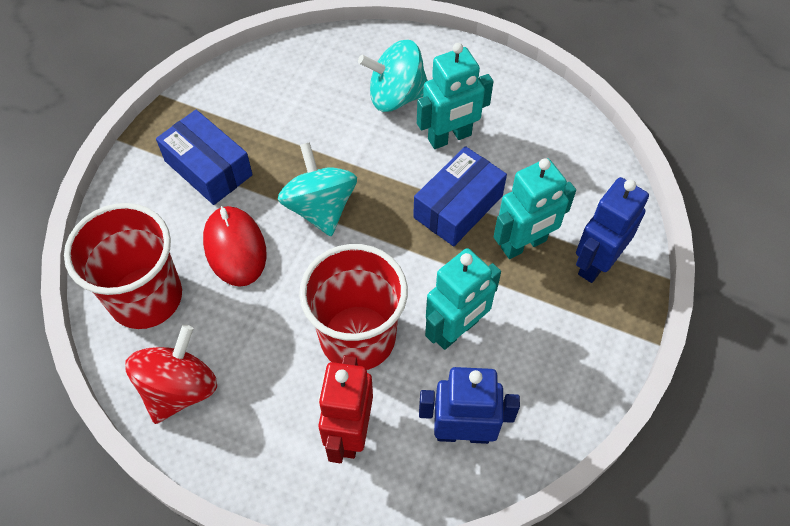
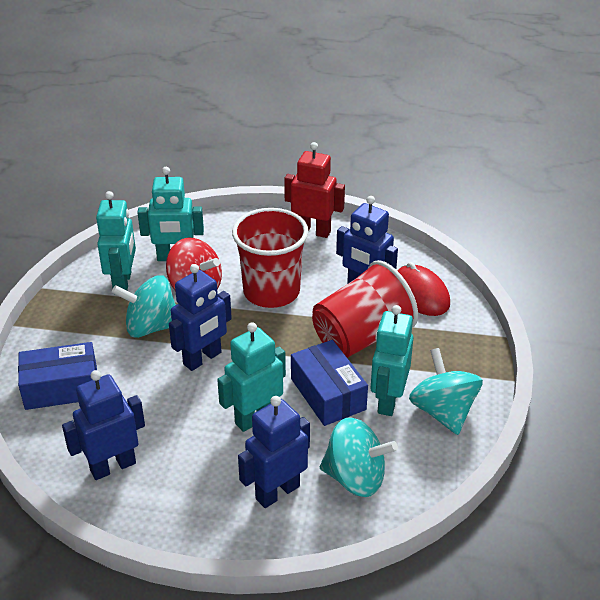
blue robot: 2 -> 4
turquoise robot: 3 -> 4
turquoise spinning top: 2 -> 3

